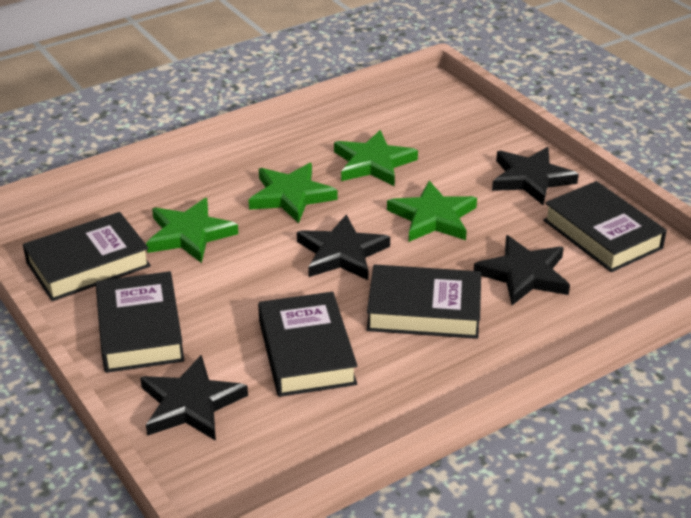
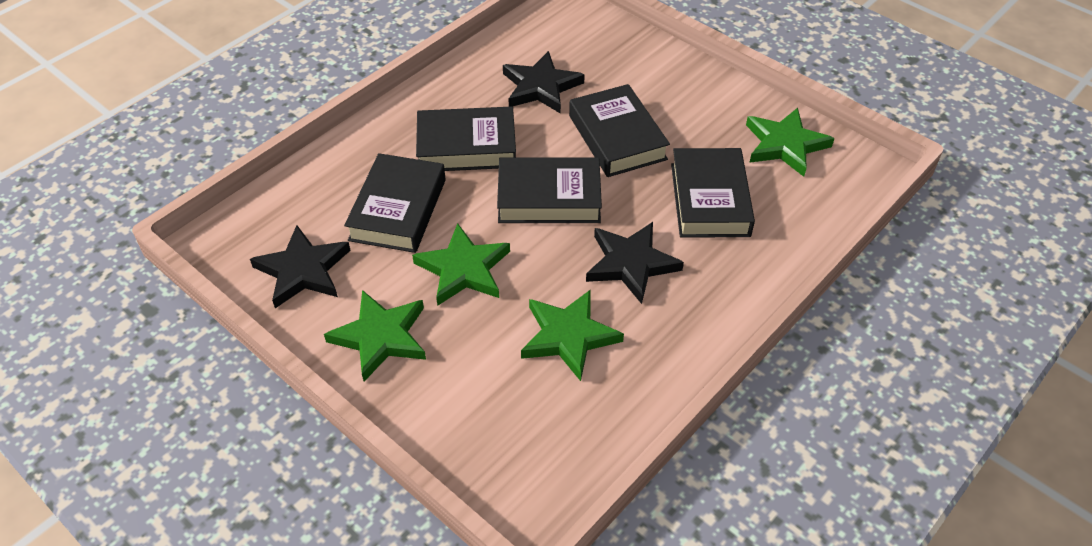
black star: 4 -> 3

